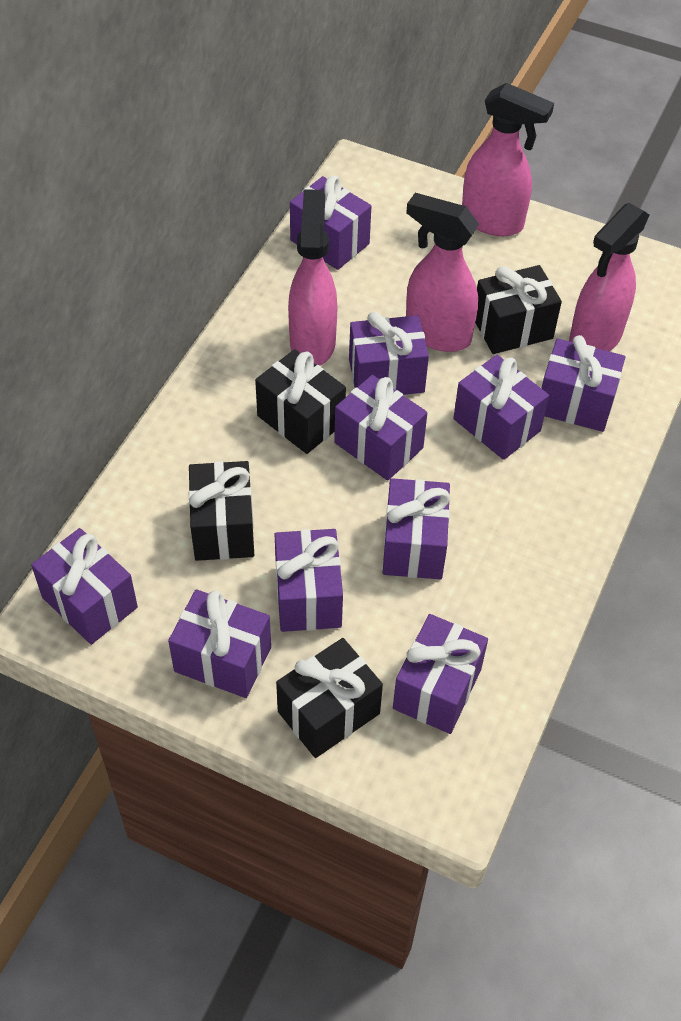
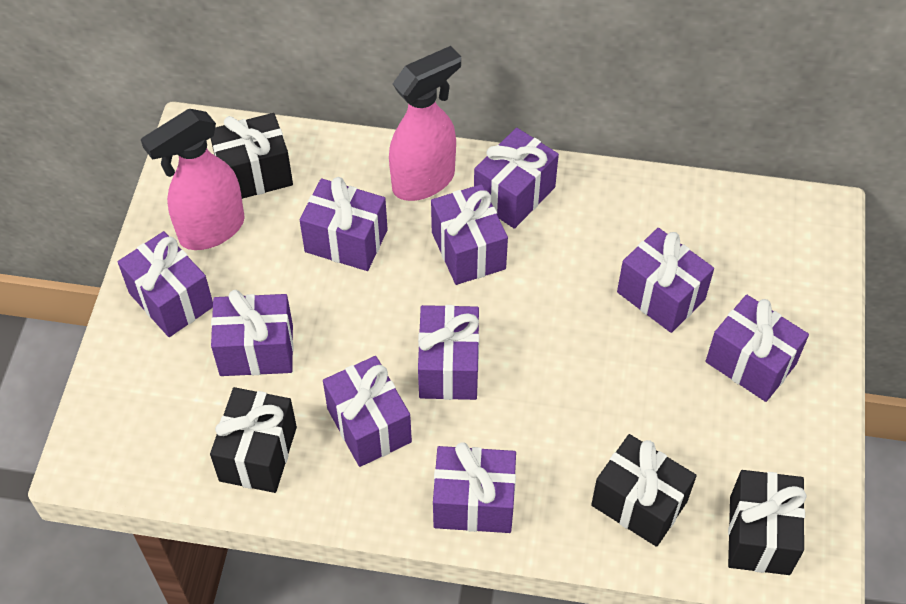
pink spray bottle: 4 -> 2

